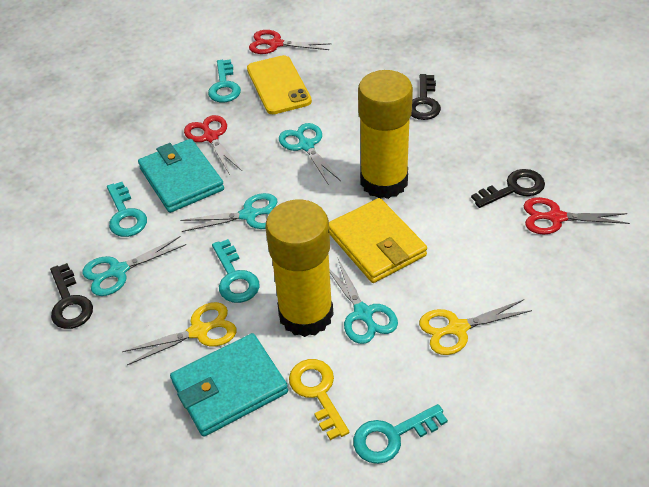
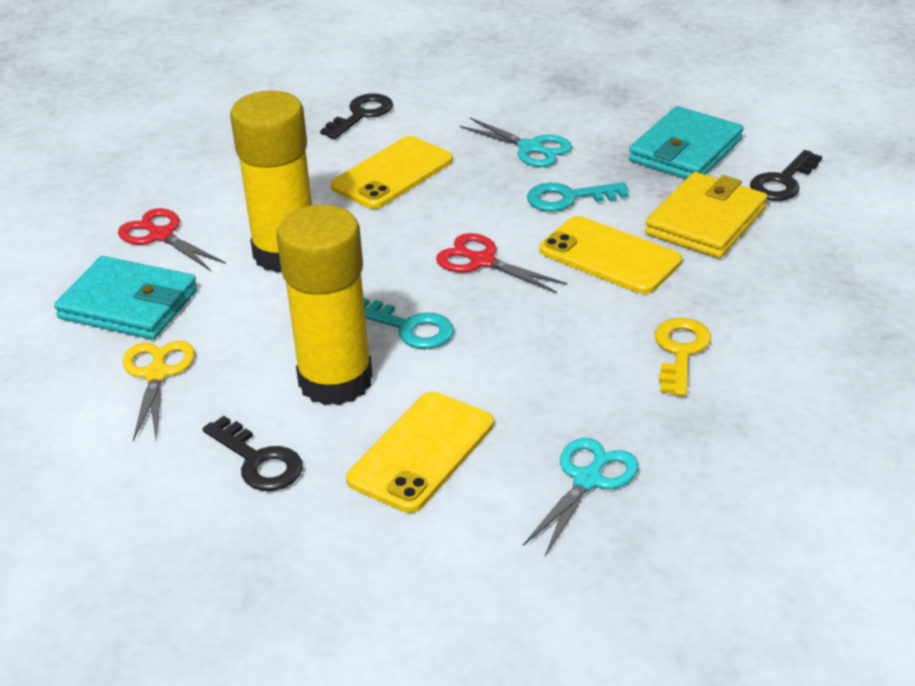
red scissors: 3 -> 2
turquoise key: 4 -> 2
turquoise scissors: 4 -> 2
yellow phone: 1 -> 3
yellow scissors: 2 -> 1

